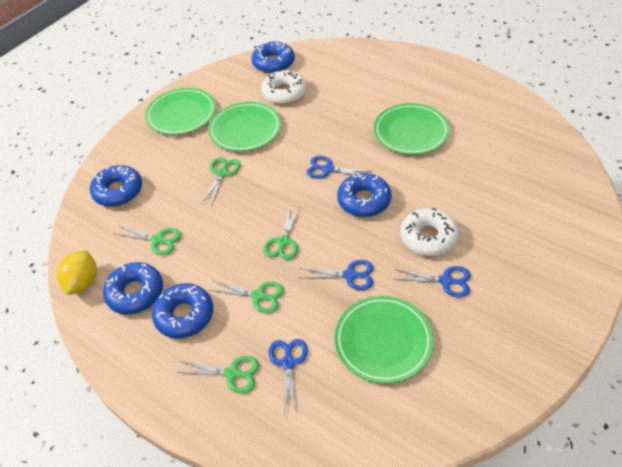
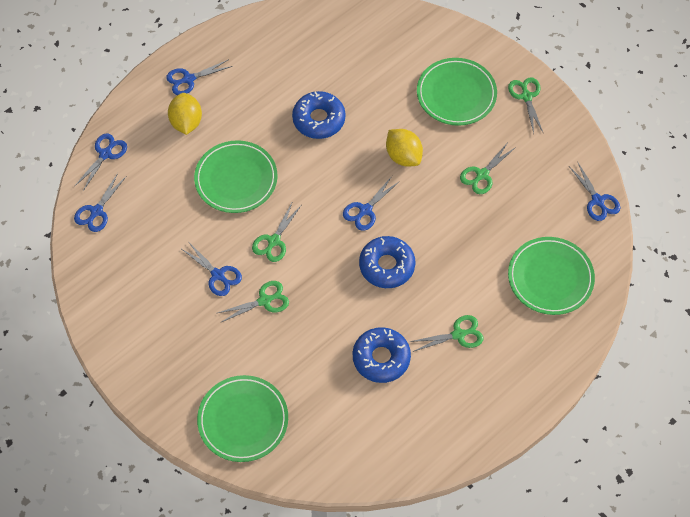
blue donut: 5 -> 3
blue scissors: 4 -> 6
white donut: 2 -> 0
yellow lemon: 1 -> 2

